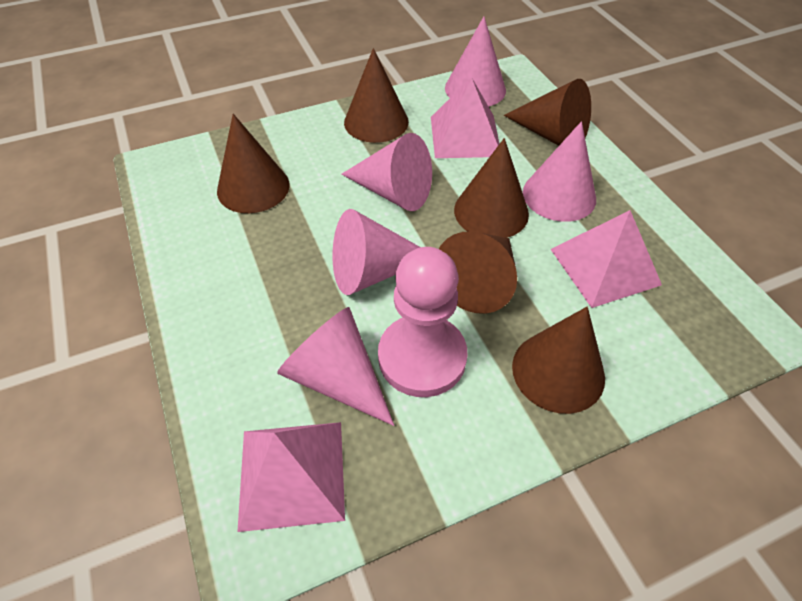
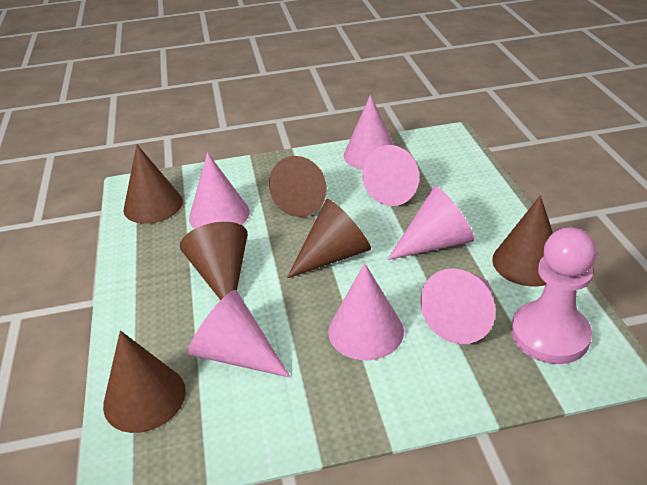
pink cone: 5 -> 7
pink pyramid: 3 -> 0

